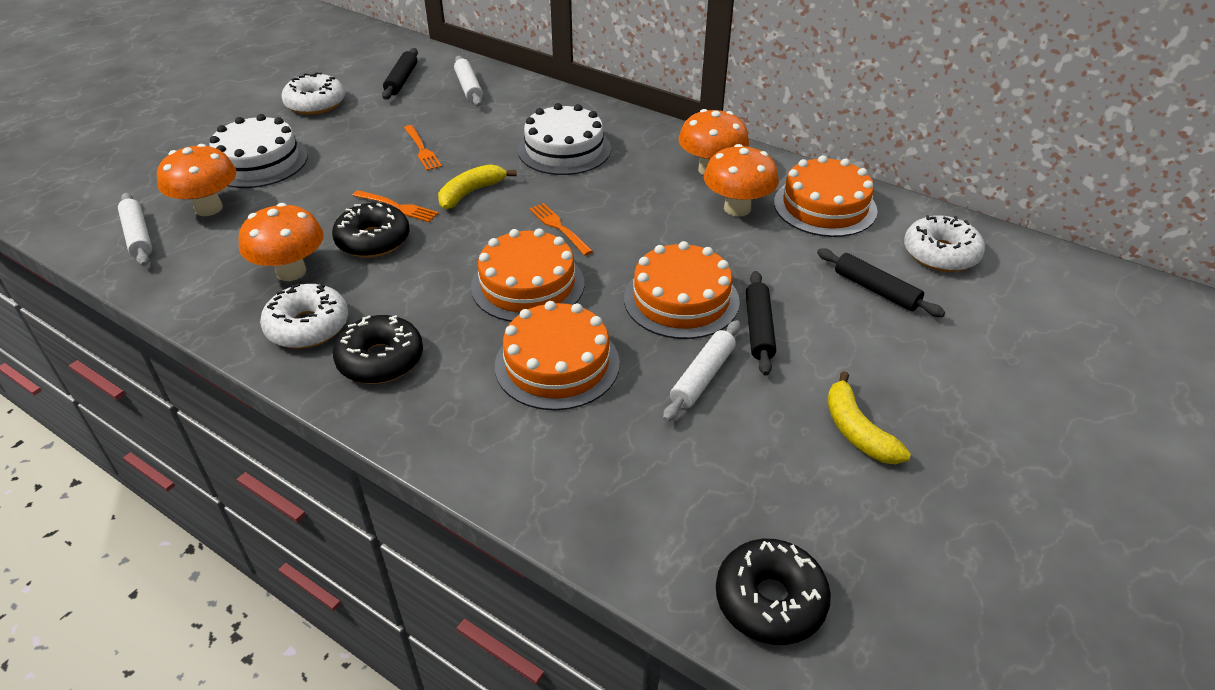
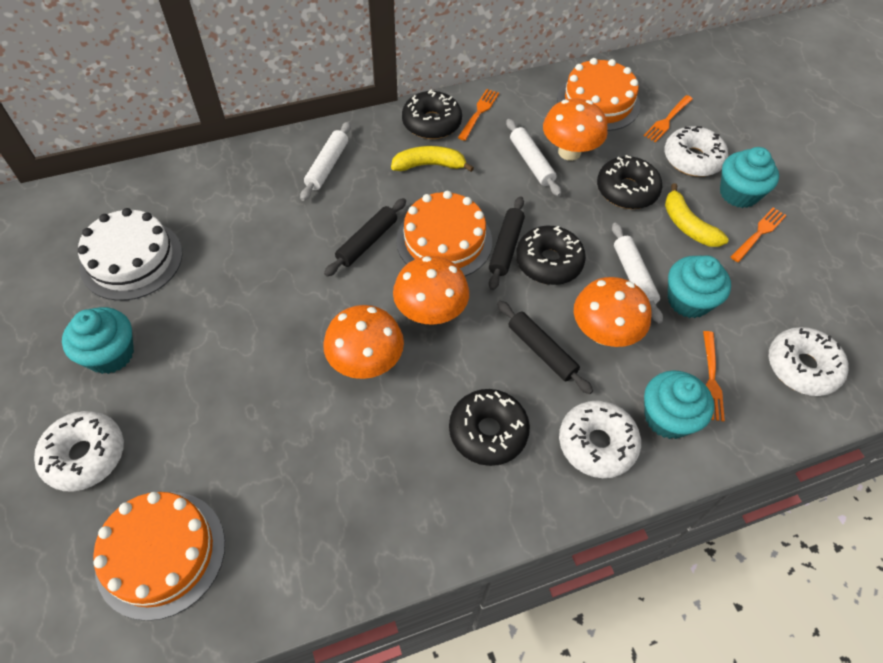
black donut: 3 -> 4
orange cake: 4 -> 3
orange fork: 3 -> 4
turquoise cupcake: 0 -> 4
white cake: 2 -> 1
white donut: 3 -> 4

